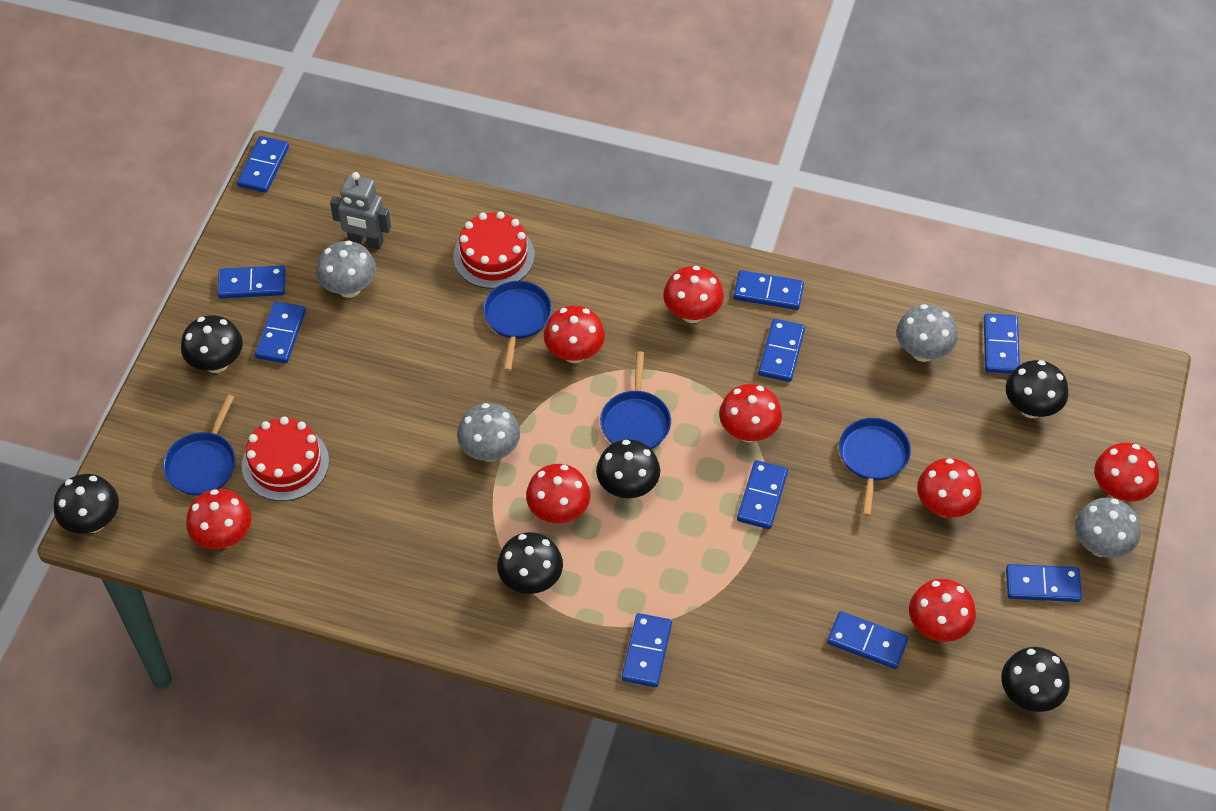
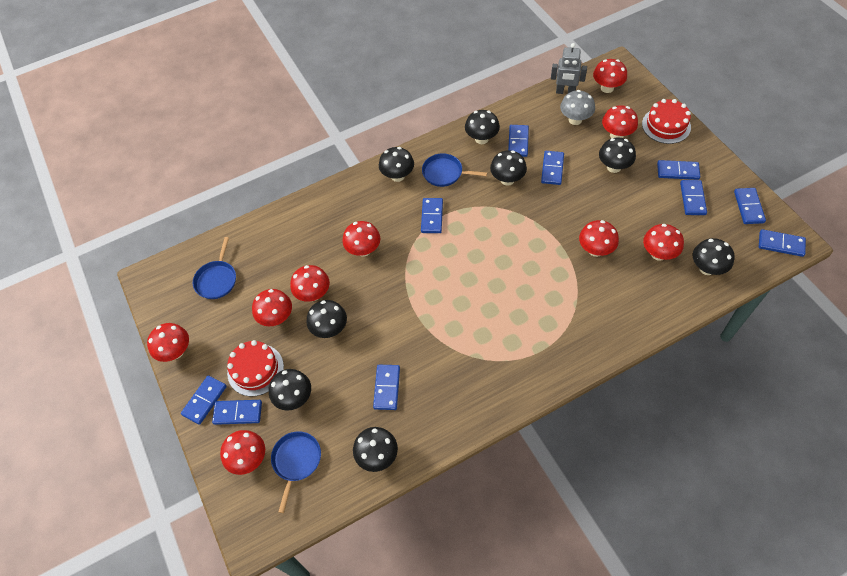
black mushroom: 6 -> 8
blue pan: 4 -> 3
grey mushroom: 4 -> 1
red mushroom: 8 -> 9

